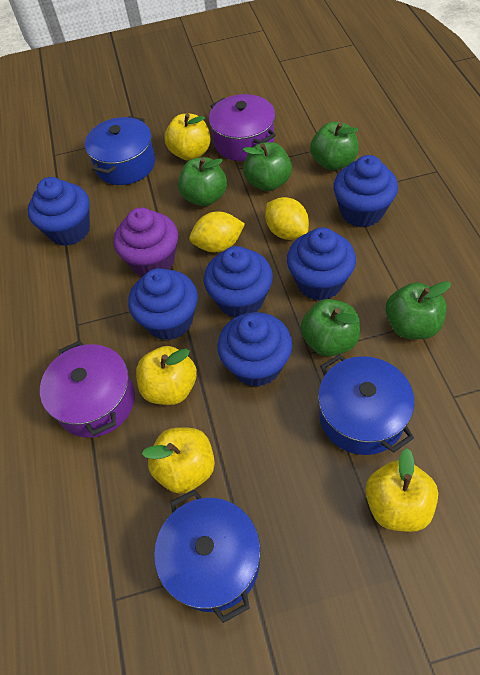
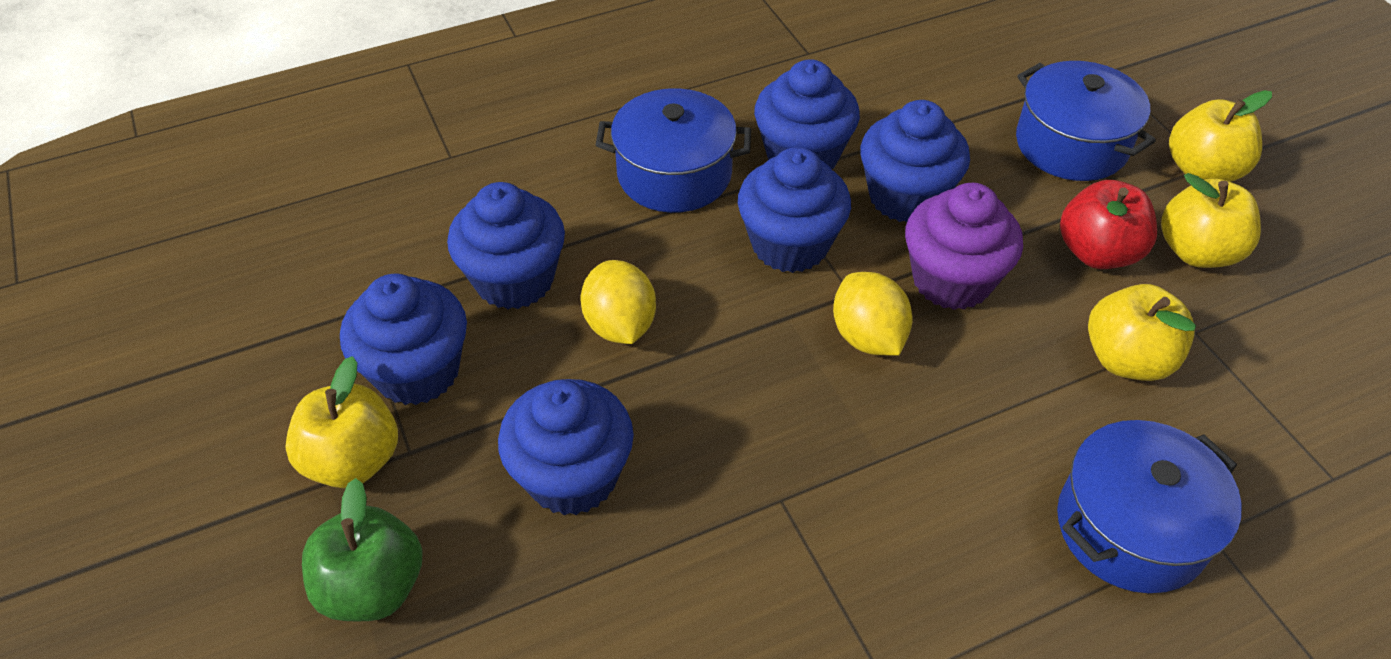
green apple: 5 -> 1
purple pot: 2 -> 0
red apple: 0 -> 1

